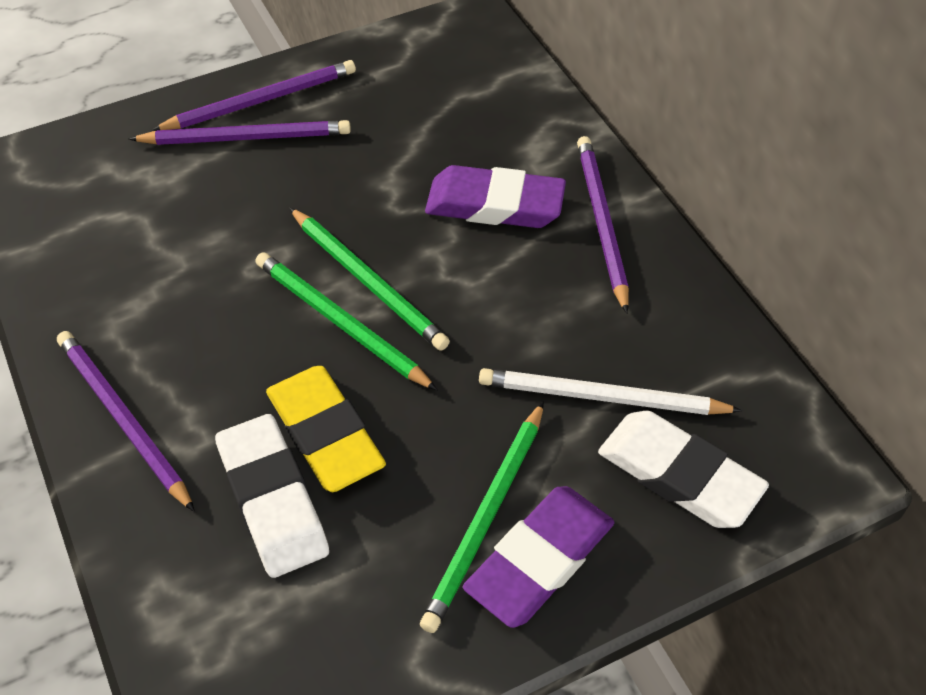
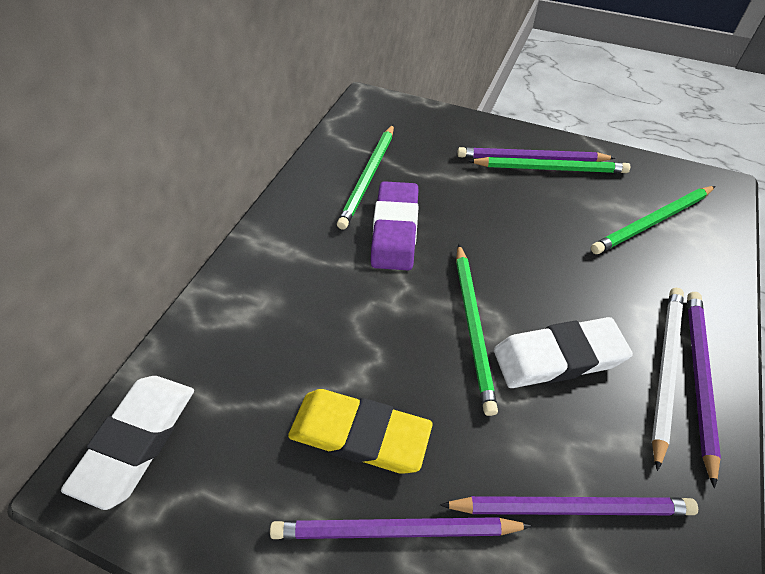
green pencil: 3 -> 4
purple eraser: 2 -> 1

